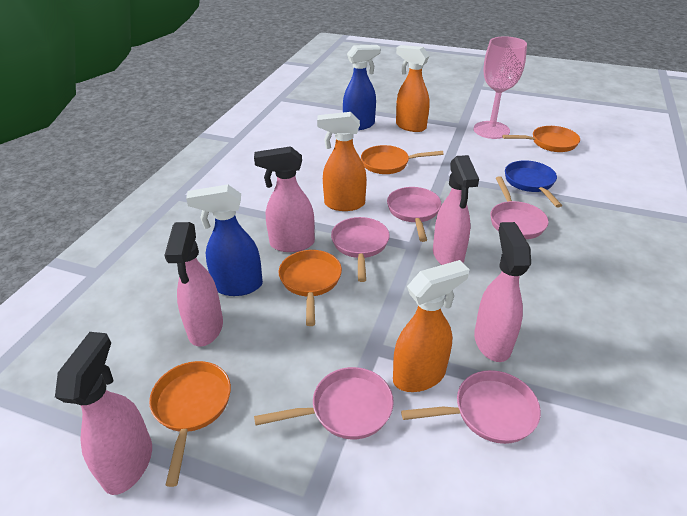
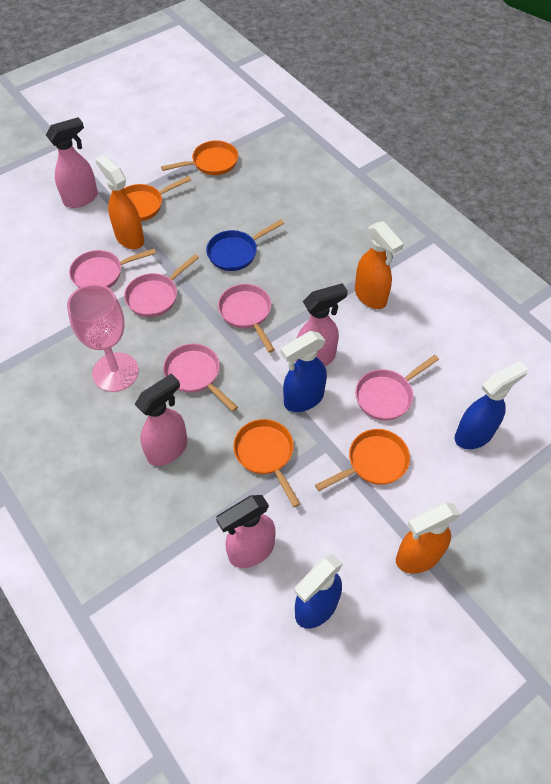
blue spray bottle: 2 -> 3
pink spray bottle: 5 -> 4

